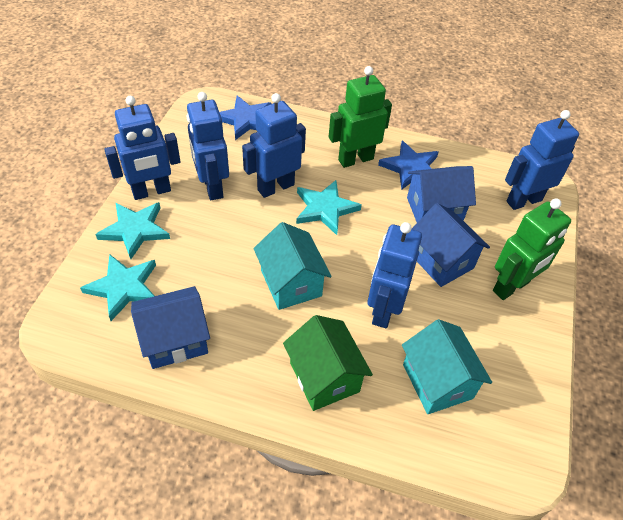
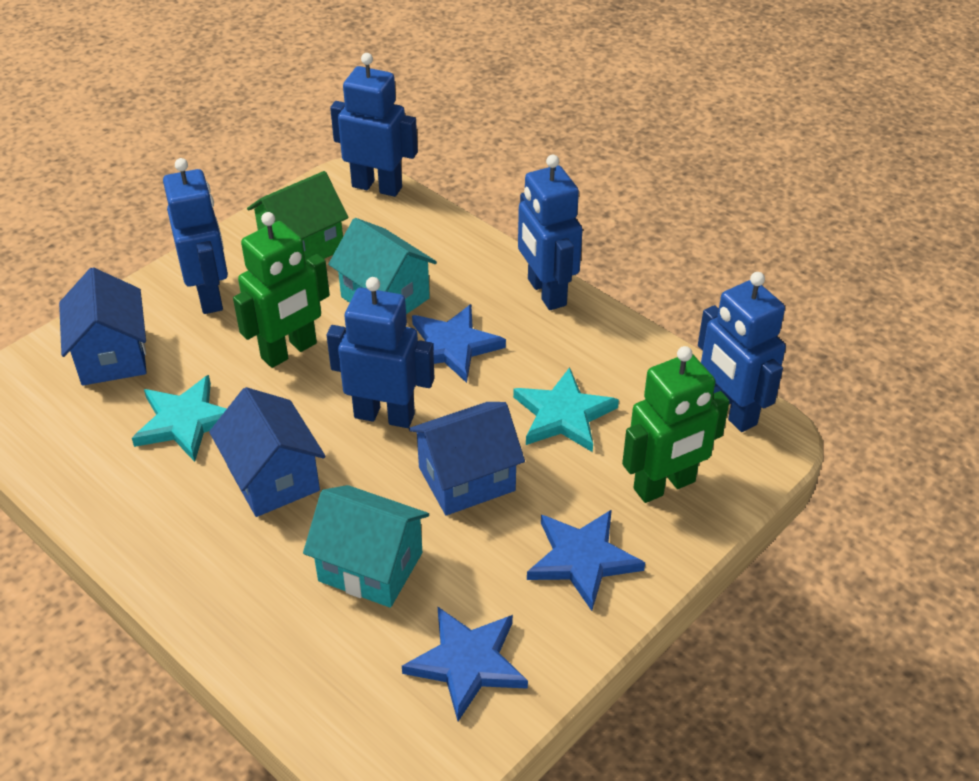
blue star: 2 -> 3
turquoise star: 3 -> 2

